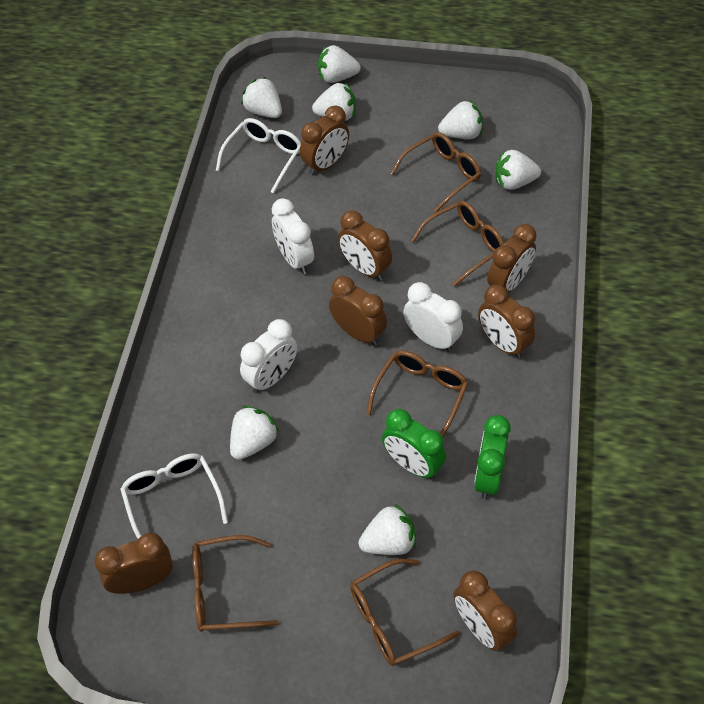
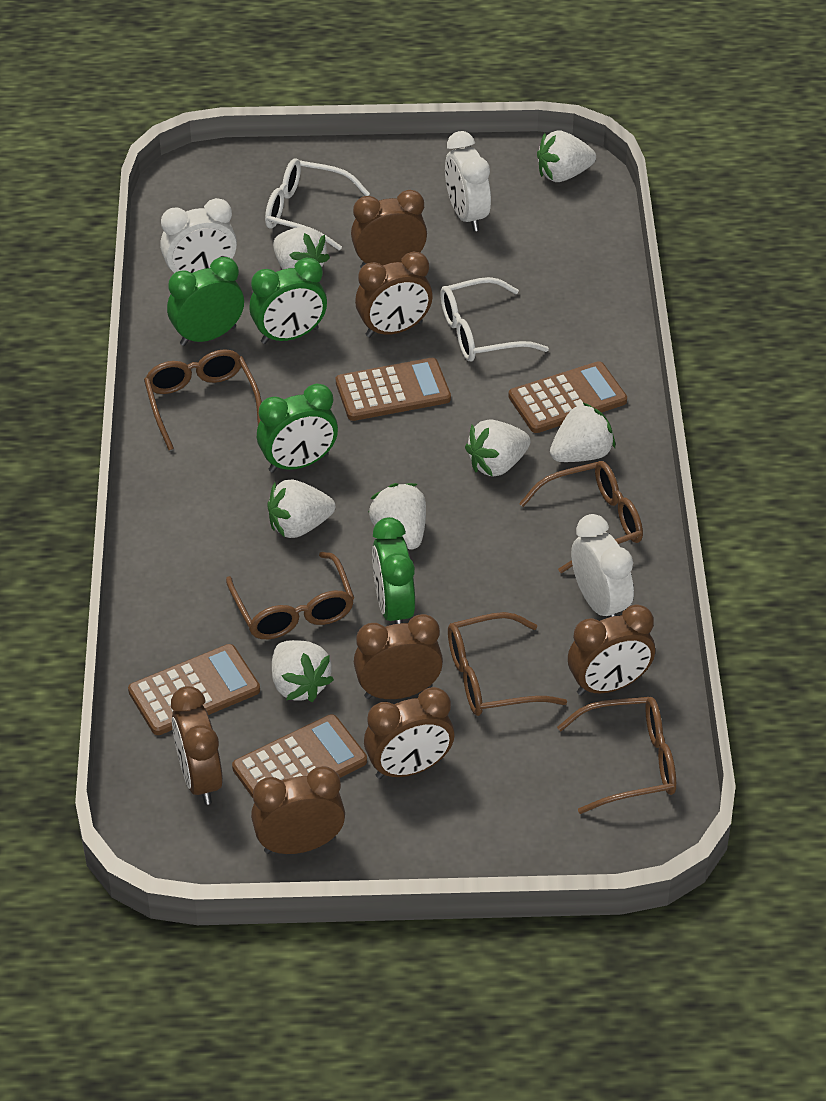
brown calculator: 0 -> 4
green clock: 2 -> 4

